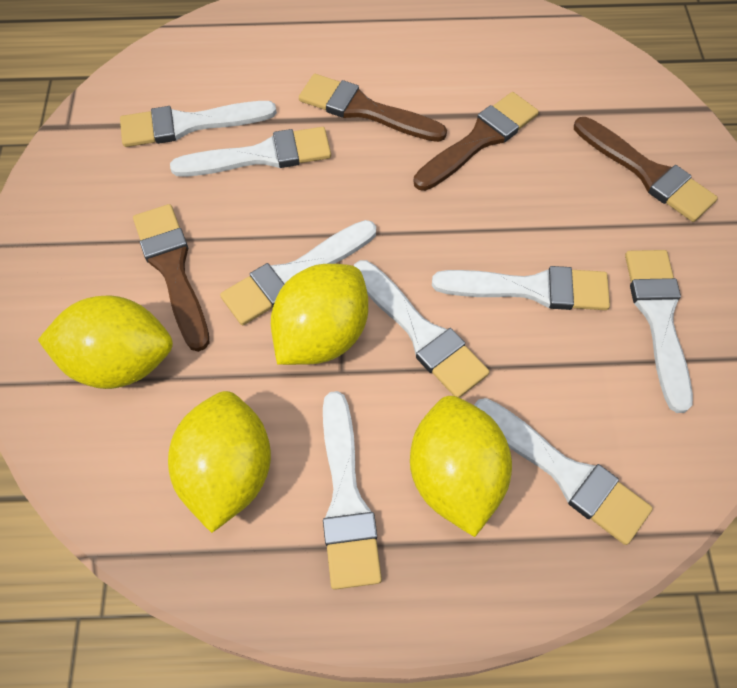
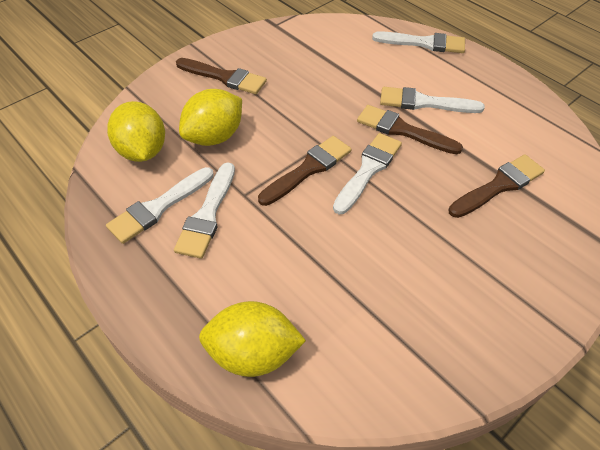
white brush: 8 -> 5
yellow lemon: 4 -> 3

